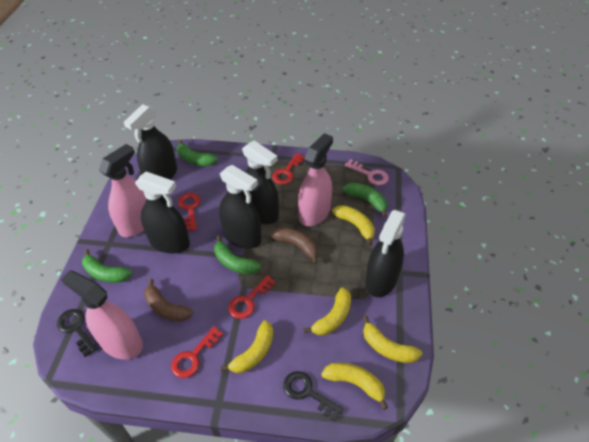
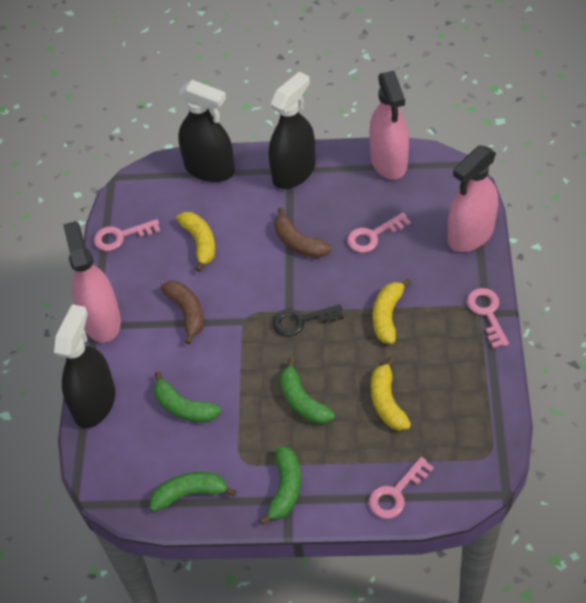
black key: 2 -> 1
black spray bottle: 5 -> 3
pink key: 1 -> 4
red key: 4 -> 0
yellow banana: 5 -> 3

